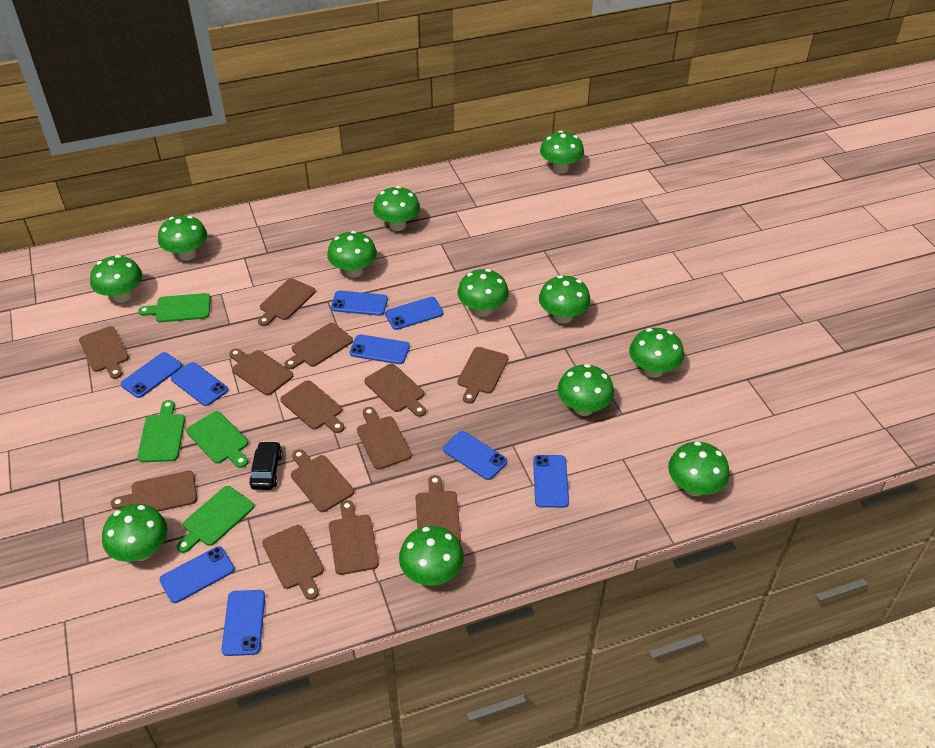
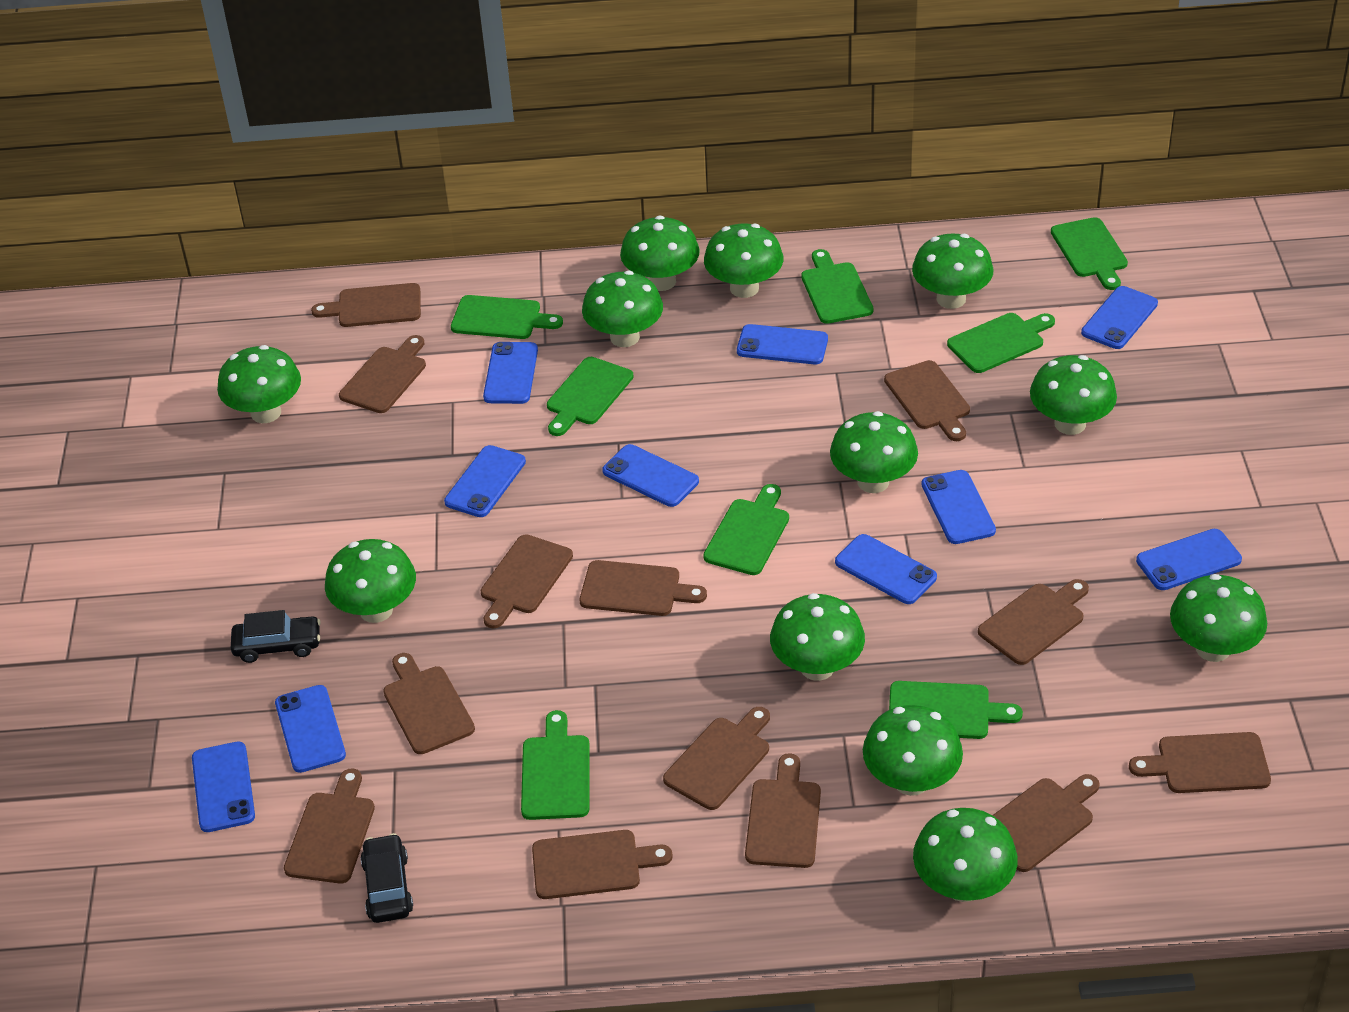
black car: 1 -> 2
blue phone: 9 -> 10
green cutting board: 4 -> 8

